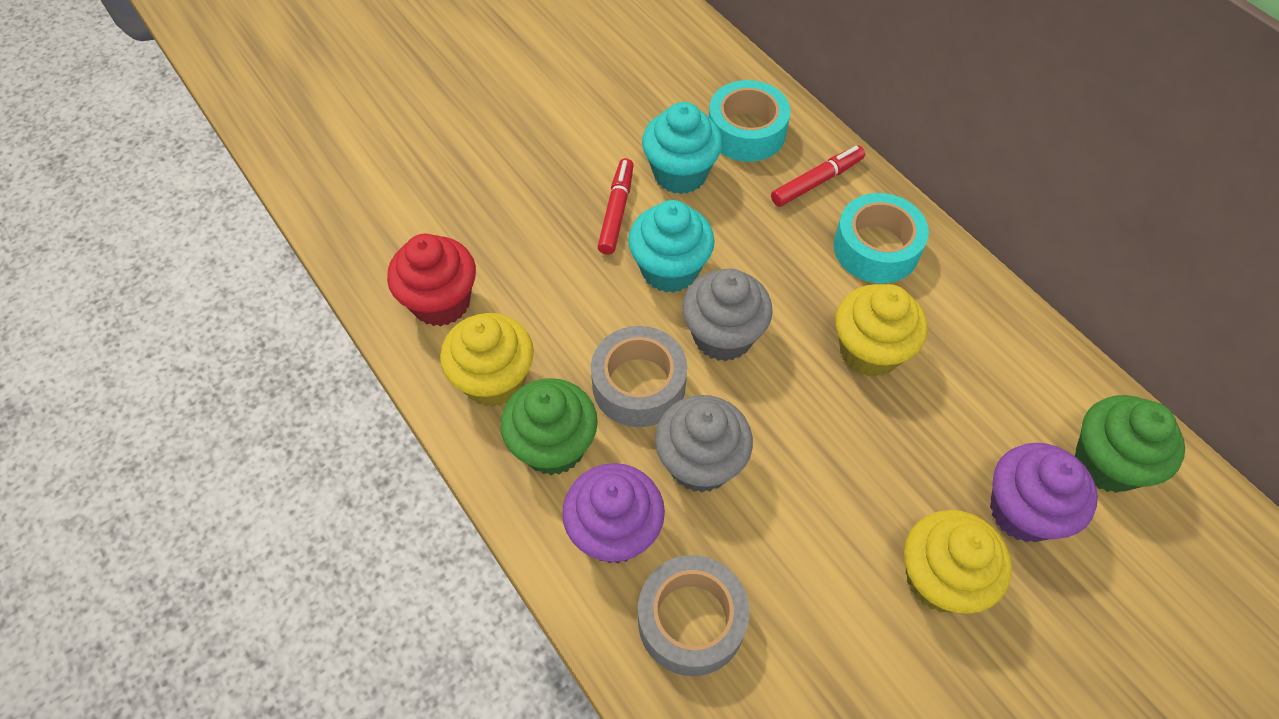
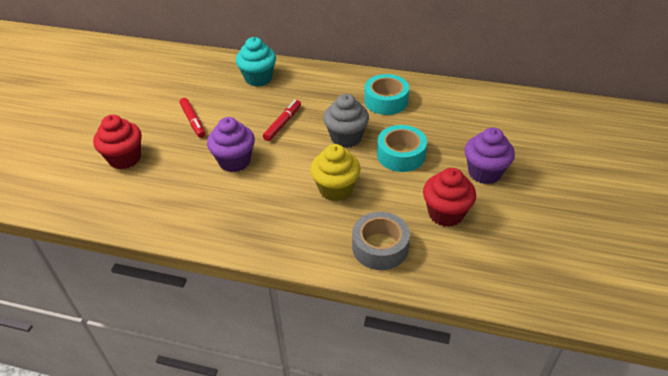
green cupcake: 2 -> 0
grey cupcake: 2 -> 1
grey tape: 2 -> 1
red cupcake: 1 -> 2
turquoise cupcake: 2 -> 1
yellow cupcake: 3 -> 1

